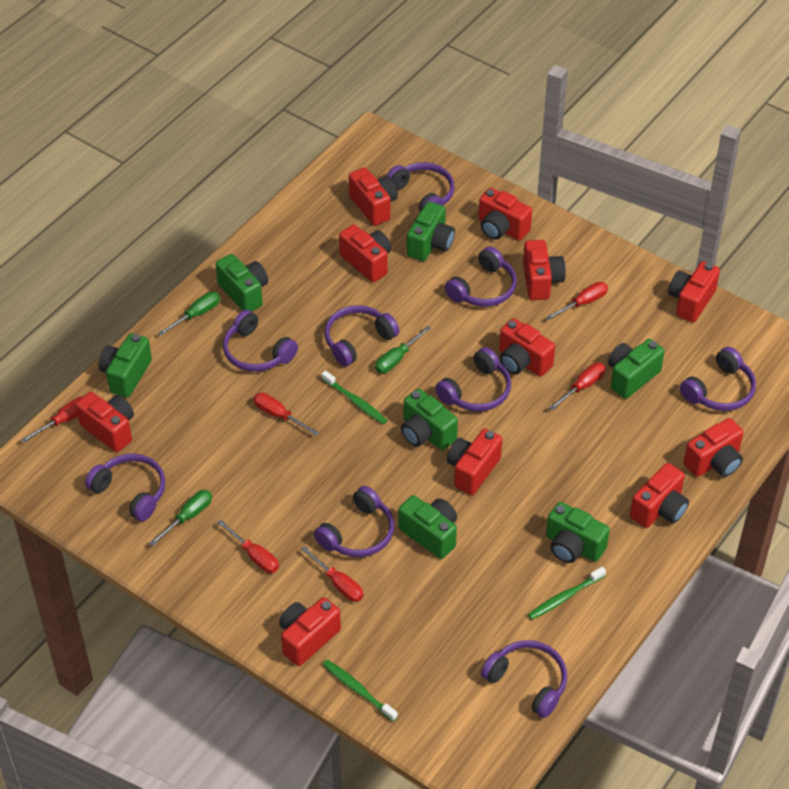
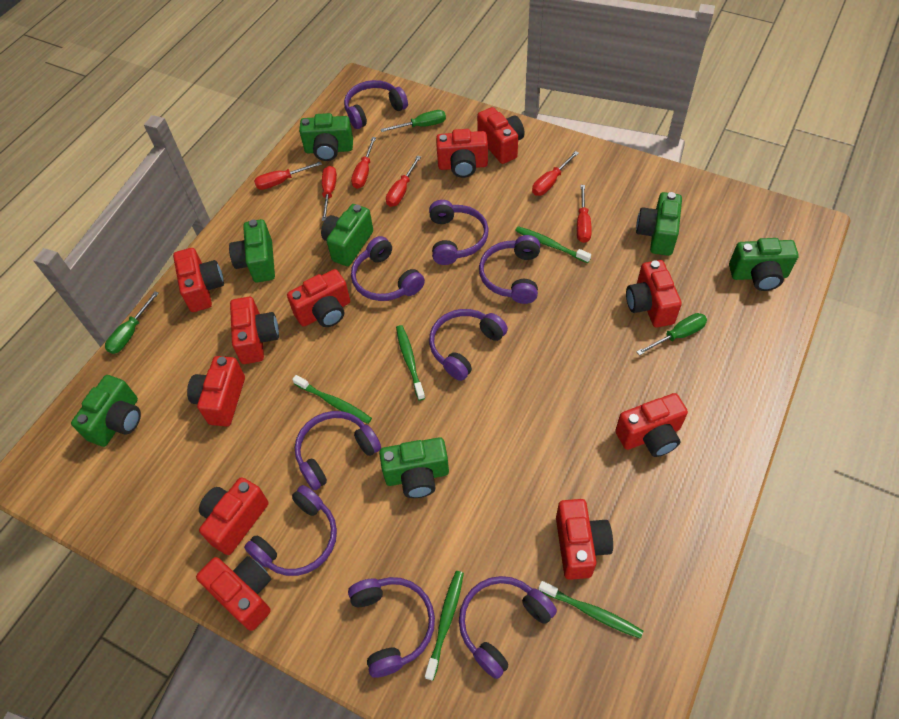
green toothbrush: 3 -> 5

